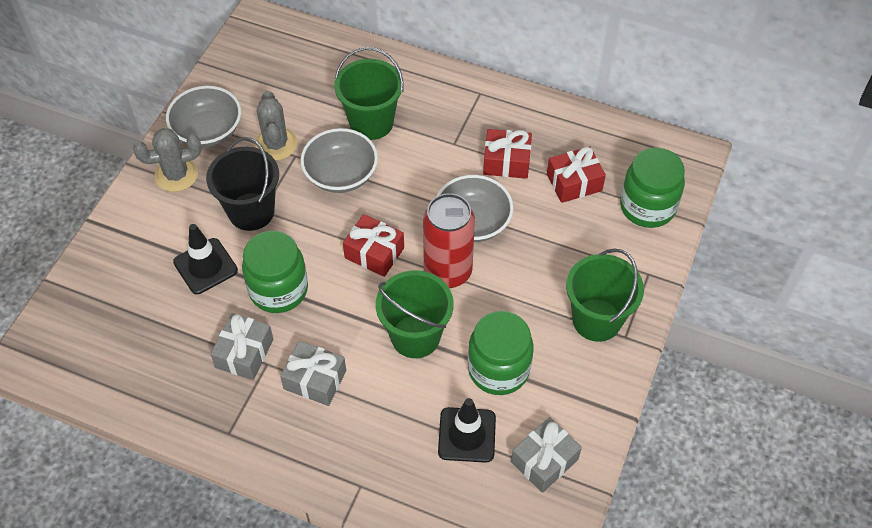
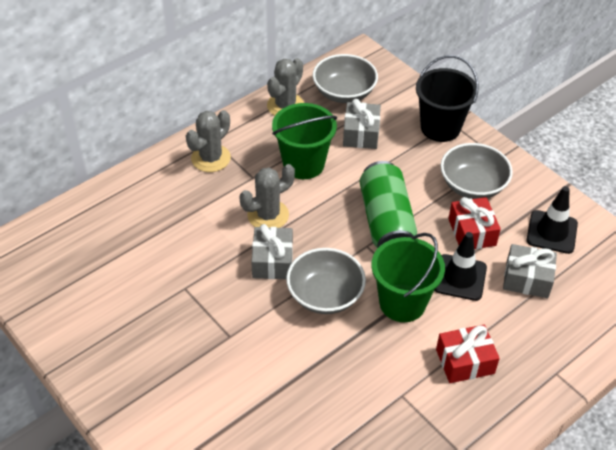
green bucket: 3 -> 2
green can: 0 -> 1
green jar: 3 -> 0
grey cactus: 2 -> 3
red can: 1 -> 0
red gift: 3 -> 2

